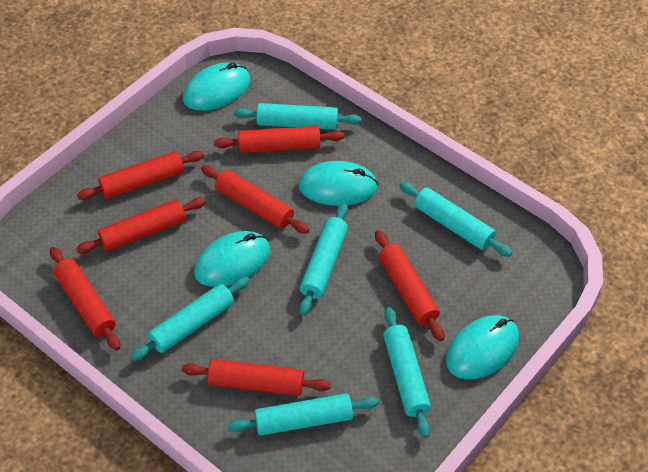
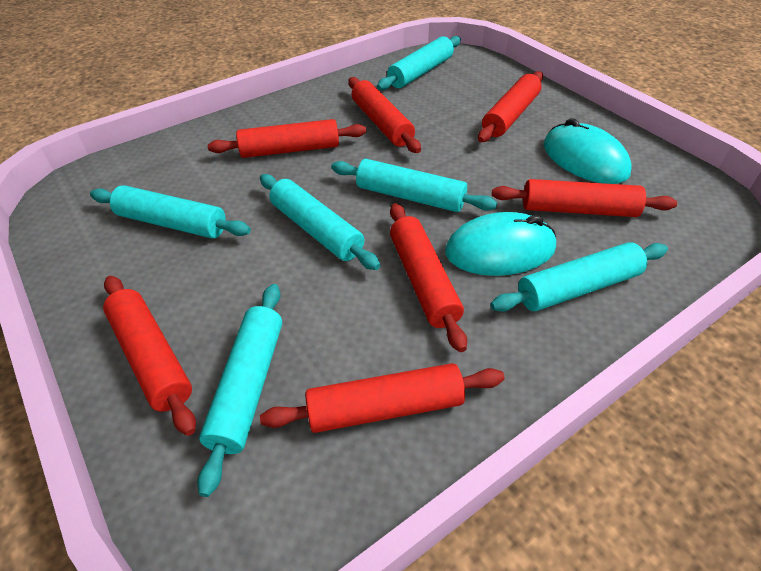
turquoise mouse: 4 -> 2

